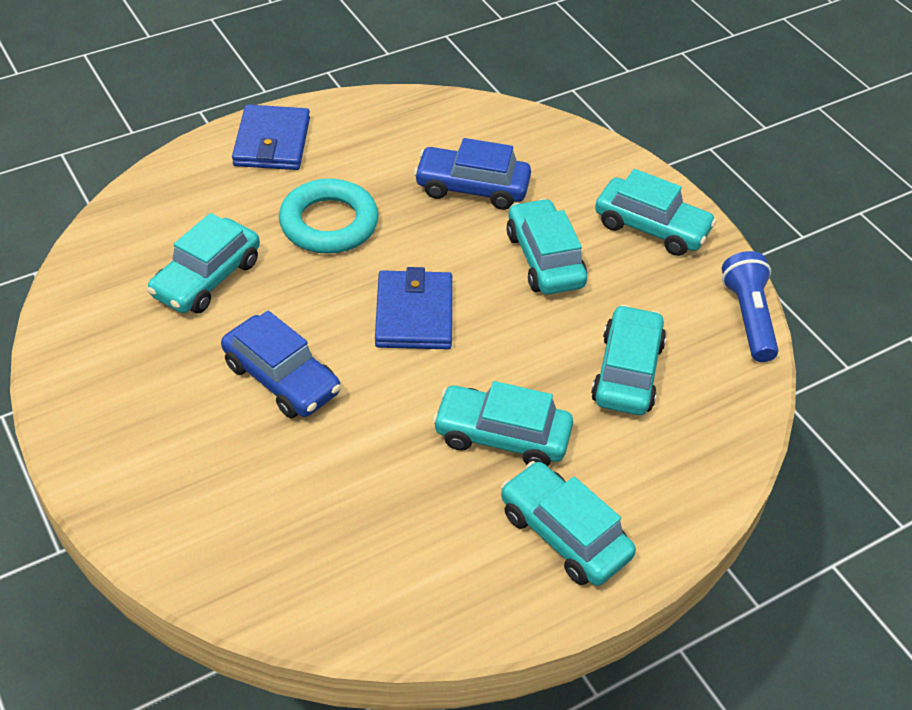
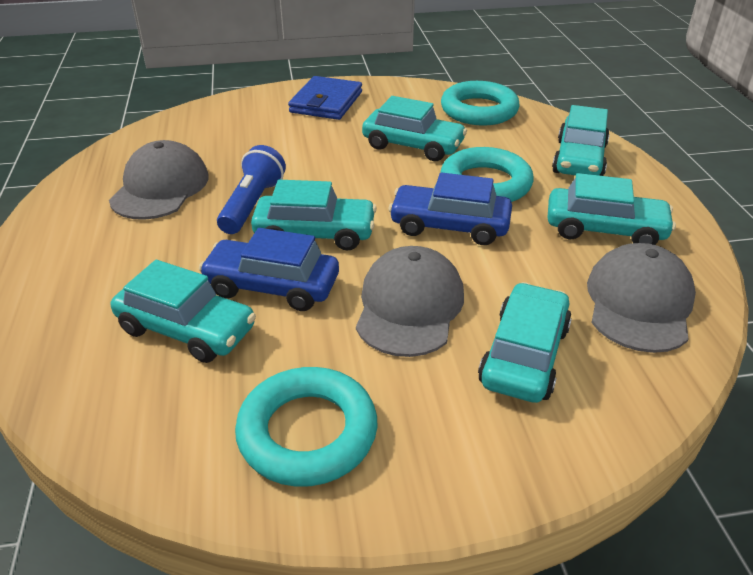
blue wallet: 2 -> 1
grey cap: 0 -> 3
turquoise ring: 1 -> 3

